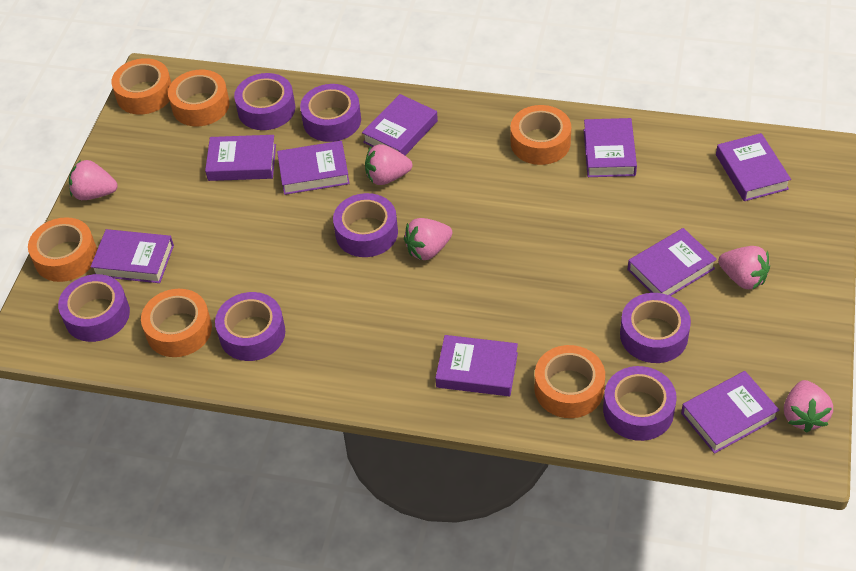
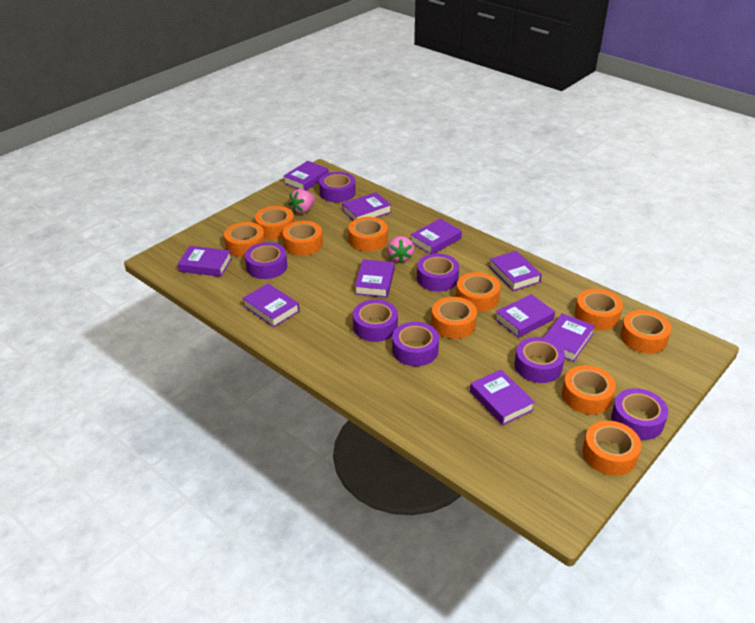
orange tape: 6 -> 10
pink strawberry: 5 -> 2
purple book: 9 -> 10

